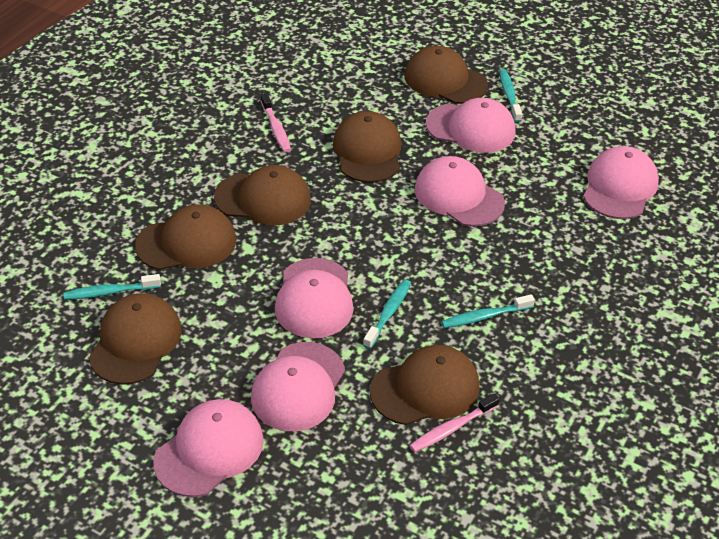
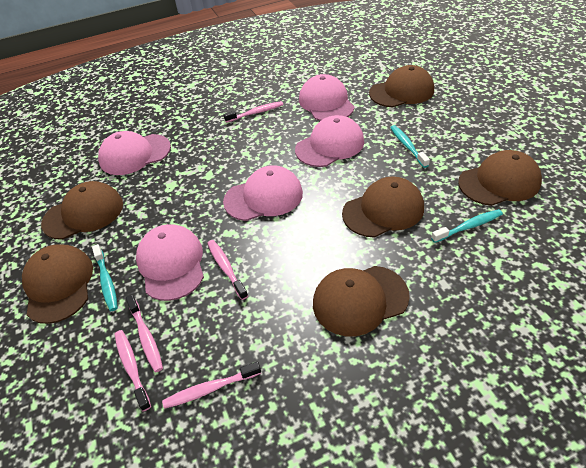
pink cap: 6 -> 5
pink toothbrush: 2 -> 5
turquoise toothbrush: 4 -> 3

